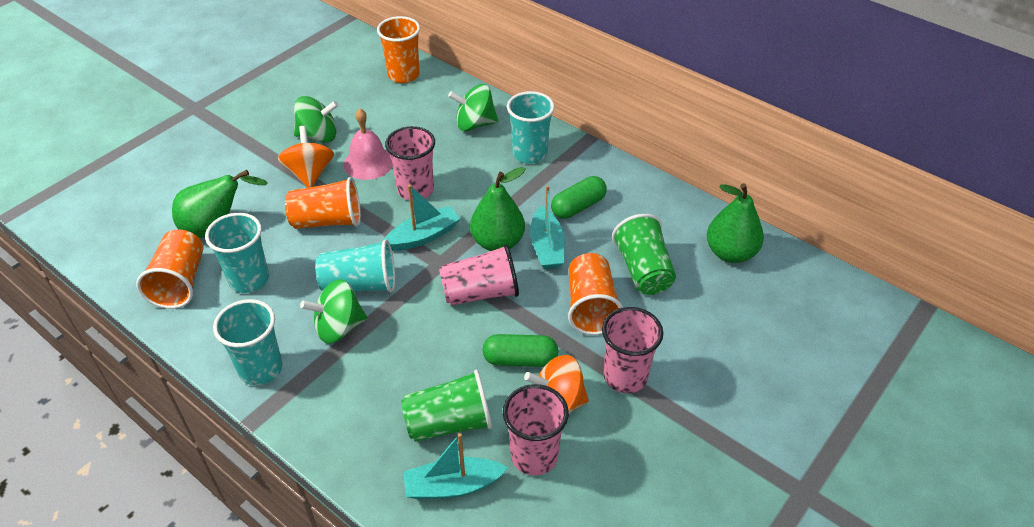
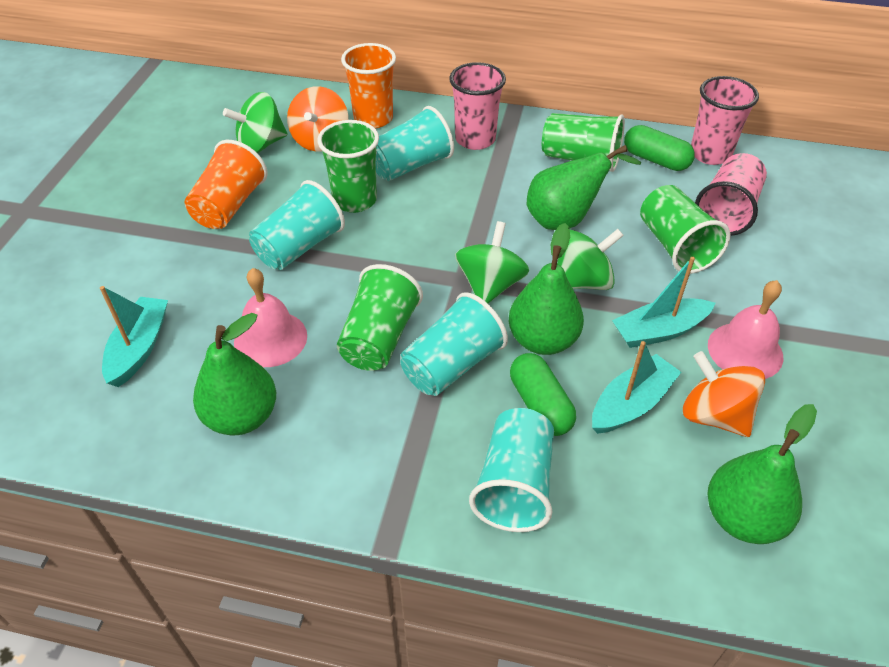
green cup: 2 -> 4
green pear: 3 -> 4
orange cup: 4 -> 2
pink bell: 1 -> 2
pink cup: 4 -> 3

